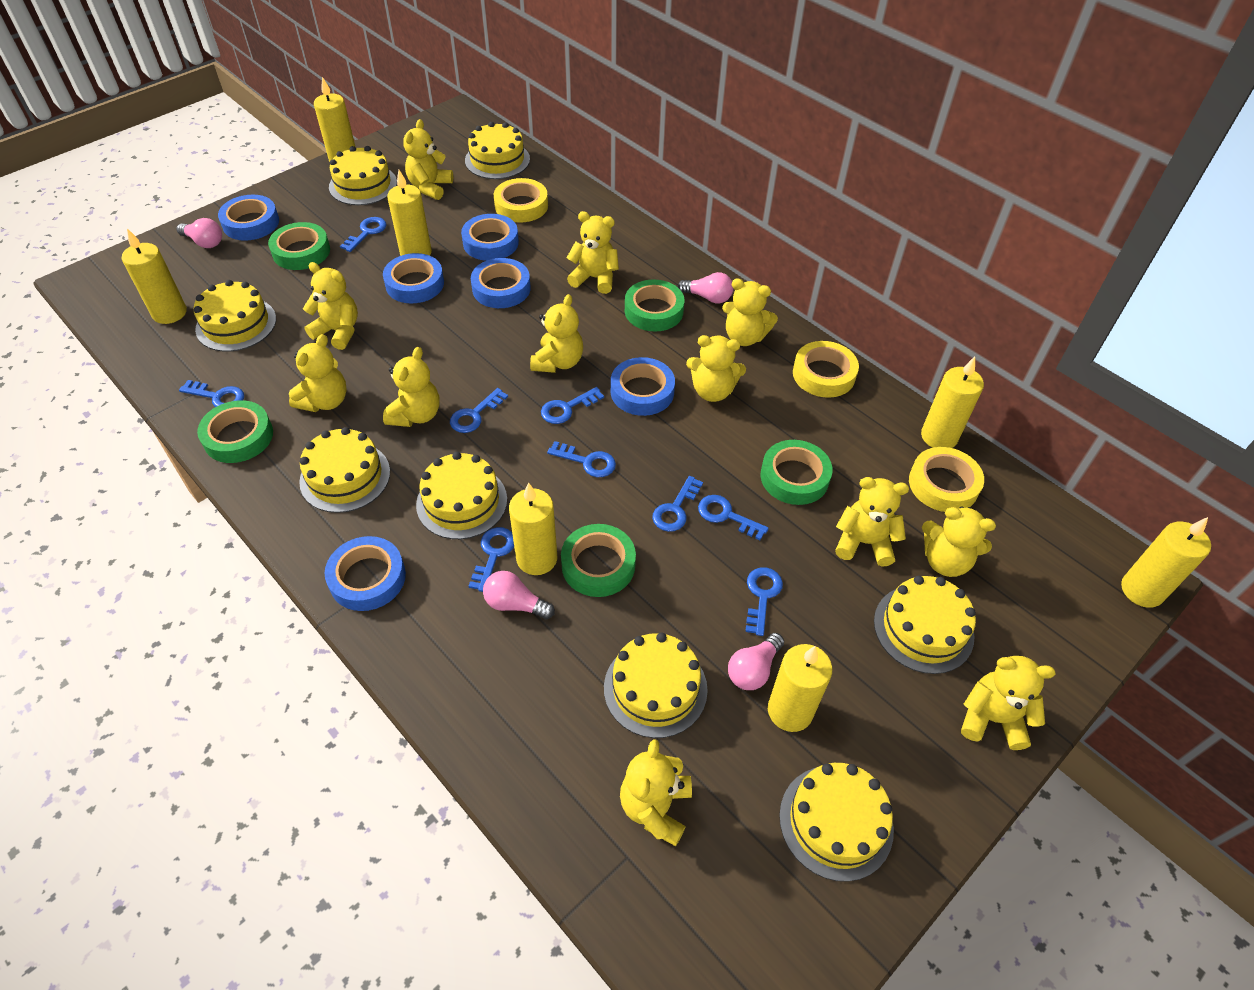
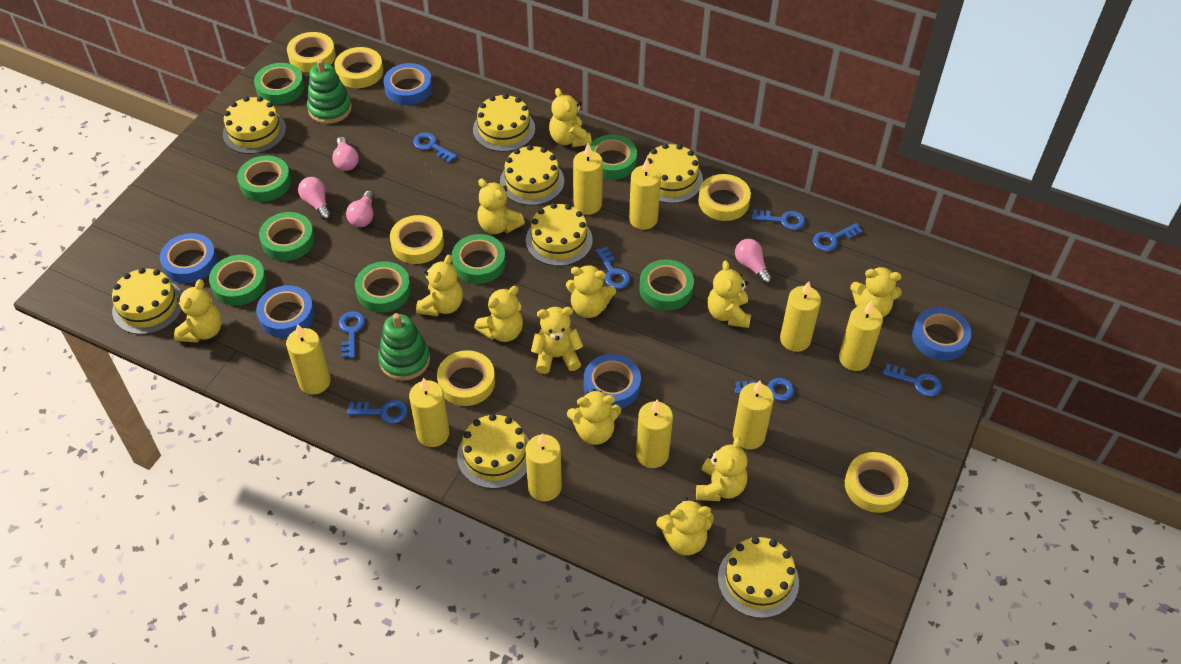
blue key: 9 -> 8
blue tape: 6 -> 5
green stacking toy: 0 -> 2
green tape: 5 -> 8
yellow candle: 7 -> 9
yellow tape: 3 -> 6

